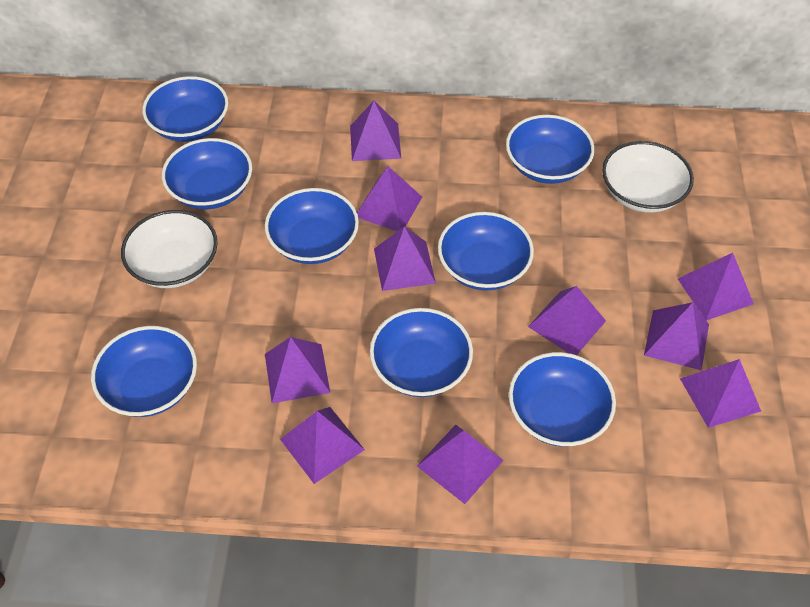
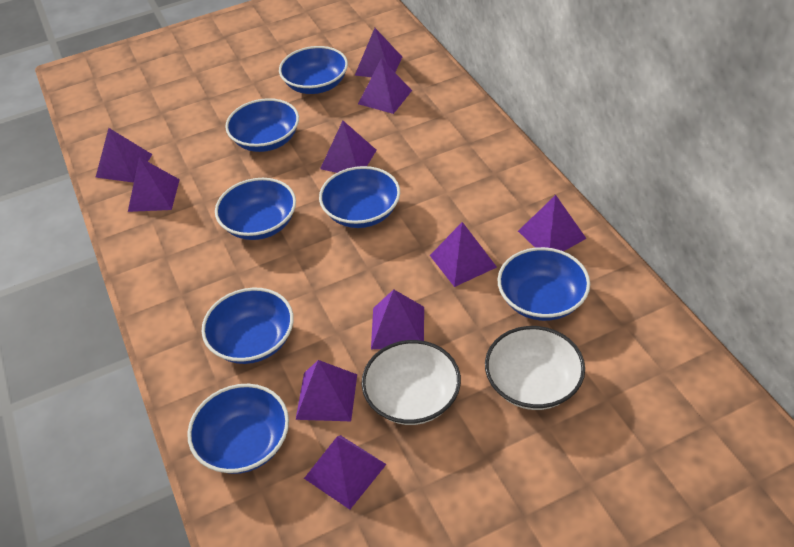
blue bowl: 8 -> 7

